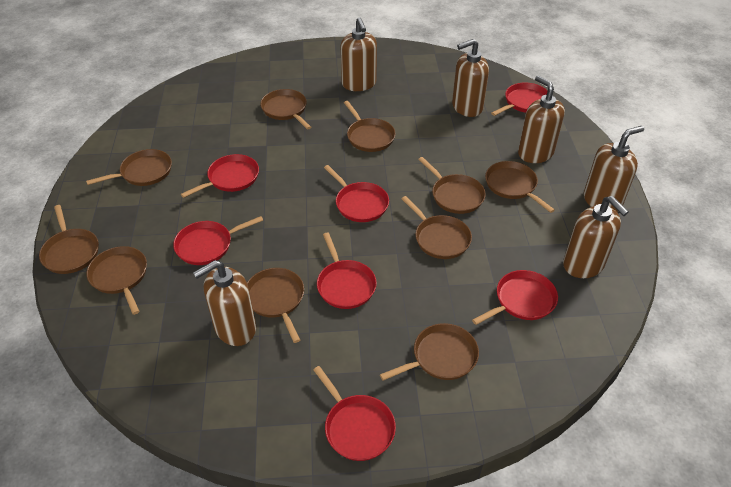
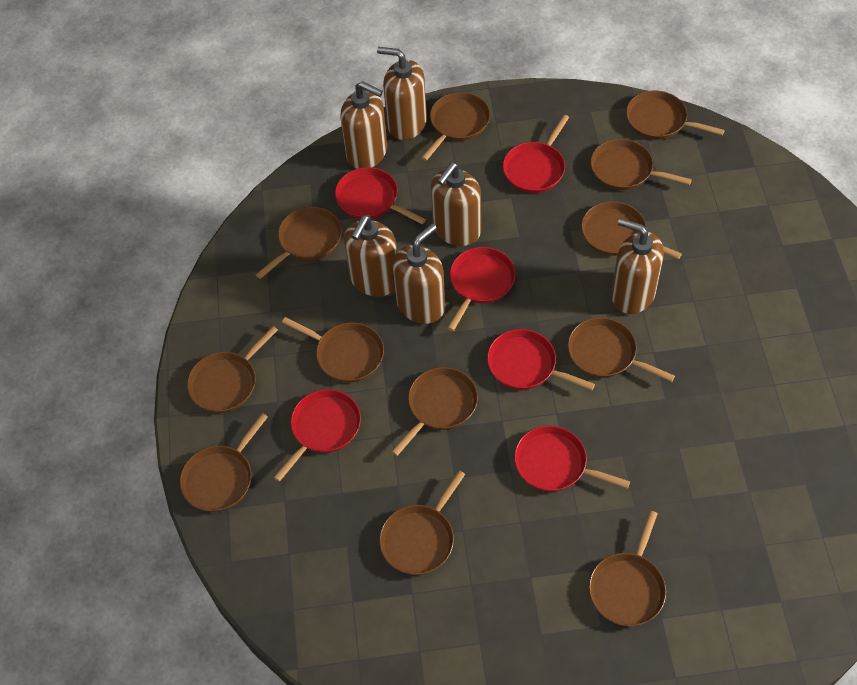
brown pan: 10 -> 12
red pan: 7 -> 6

